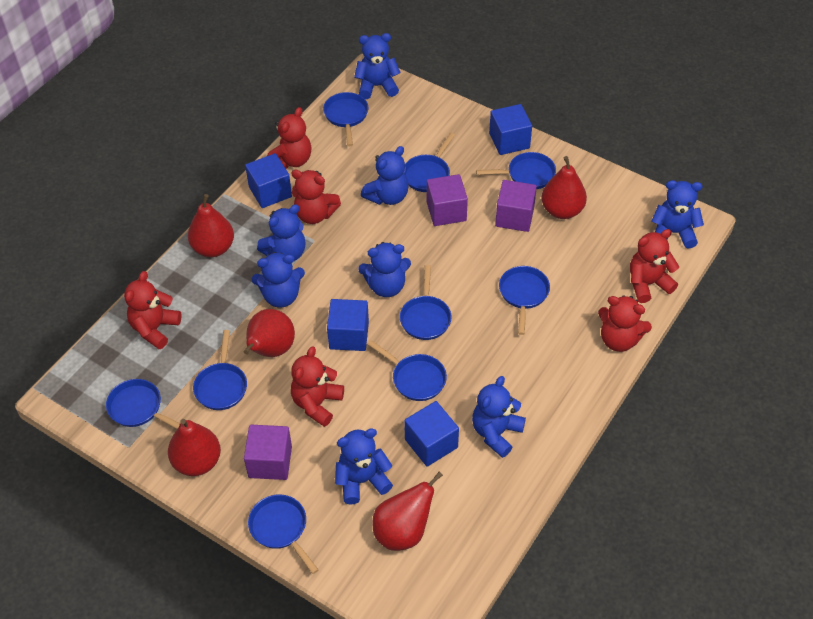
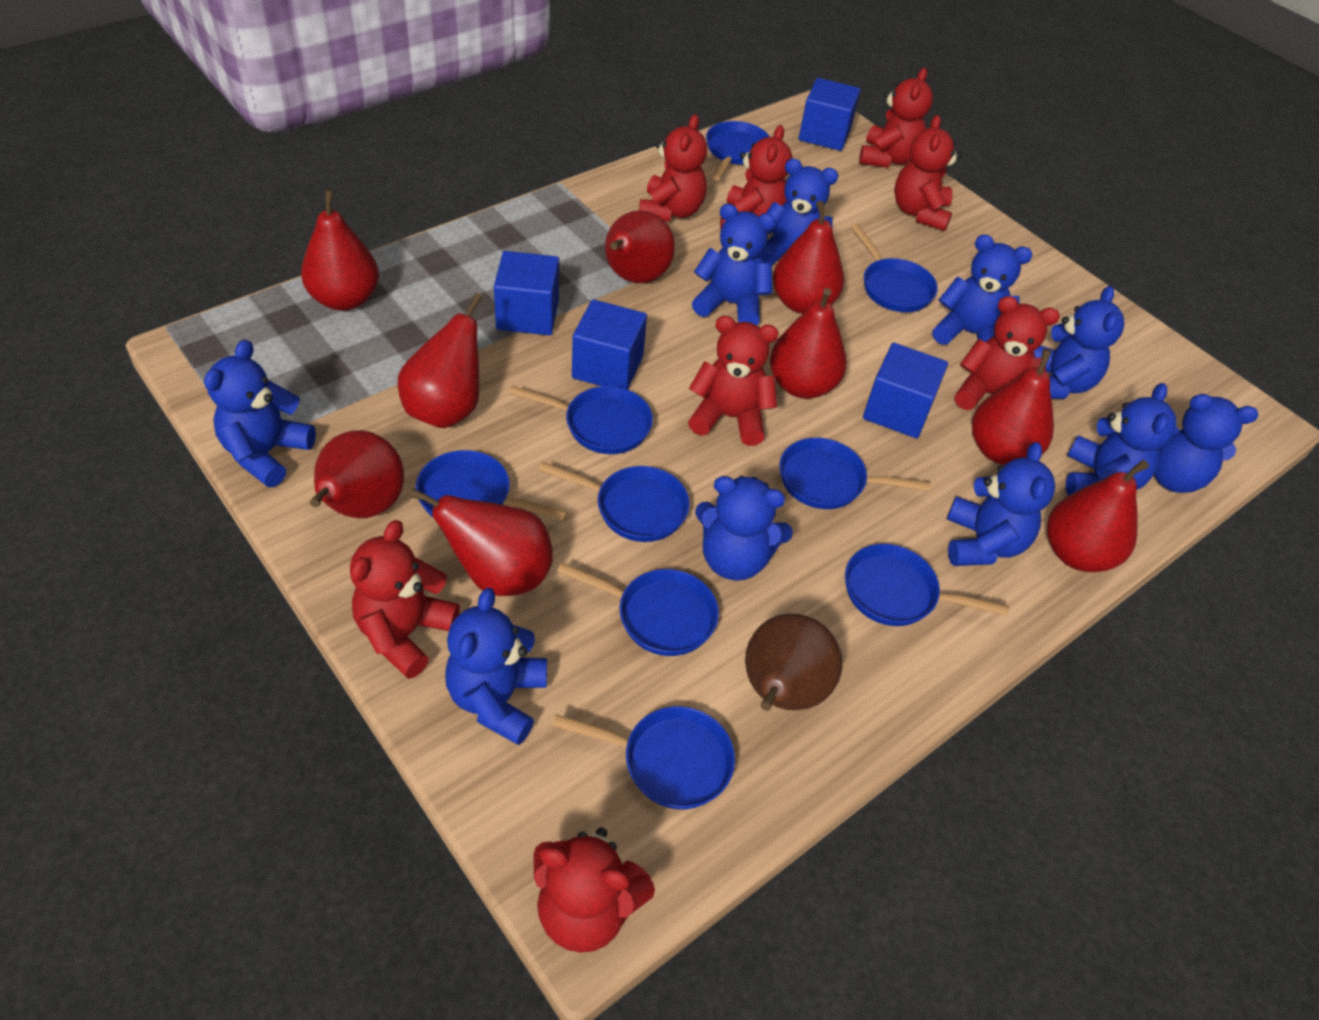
blue teddy bear: 8 -> 10
brown pear: 0 -> 1
purple cube: 3 -> 0
red pear: 5 -> 9
red teddy bear: 6 -> 8

